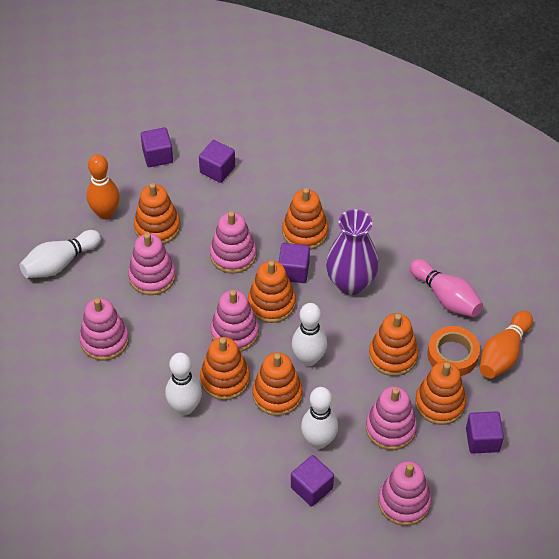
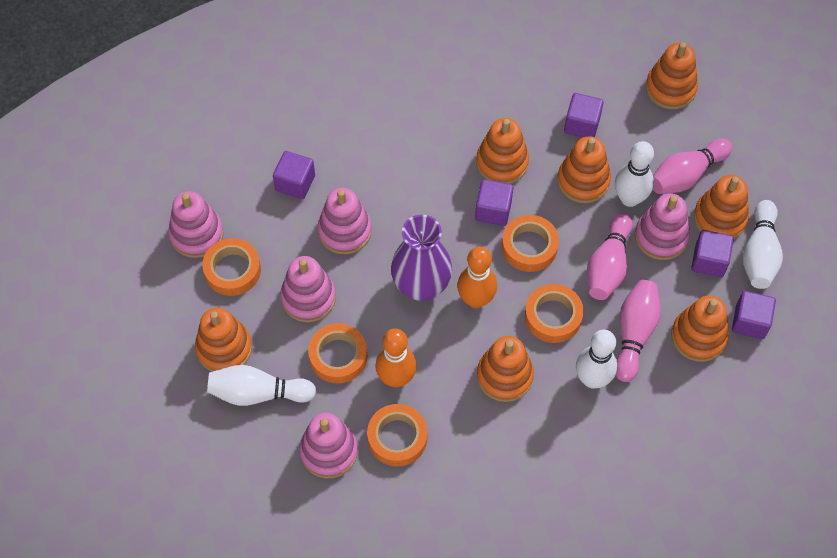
orange tape: 1 -> 5
pink bowling pin: 1 -> 3
pink stacking toy: 6 -> 5

